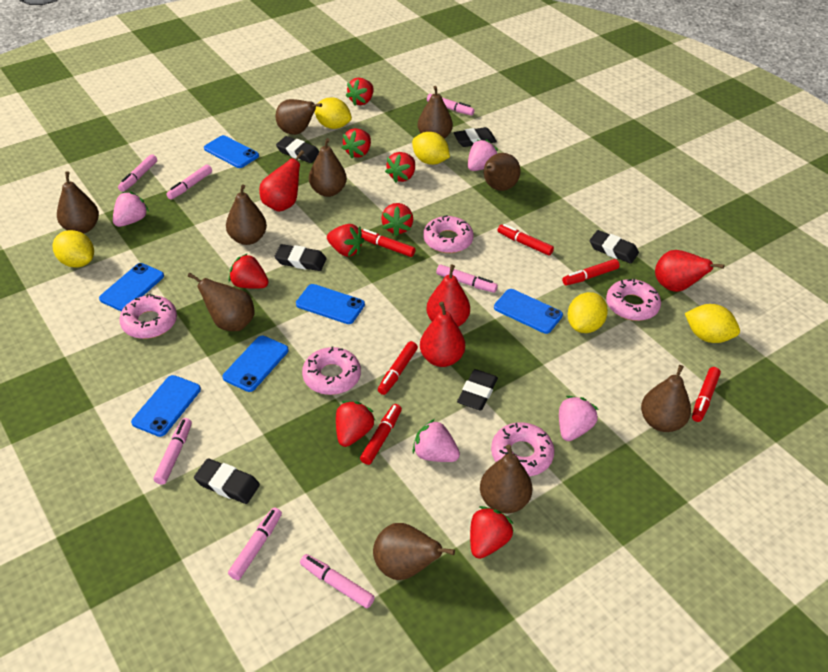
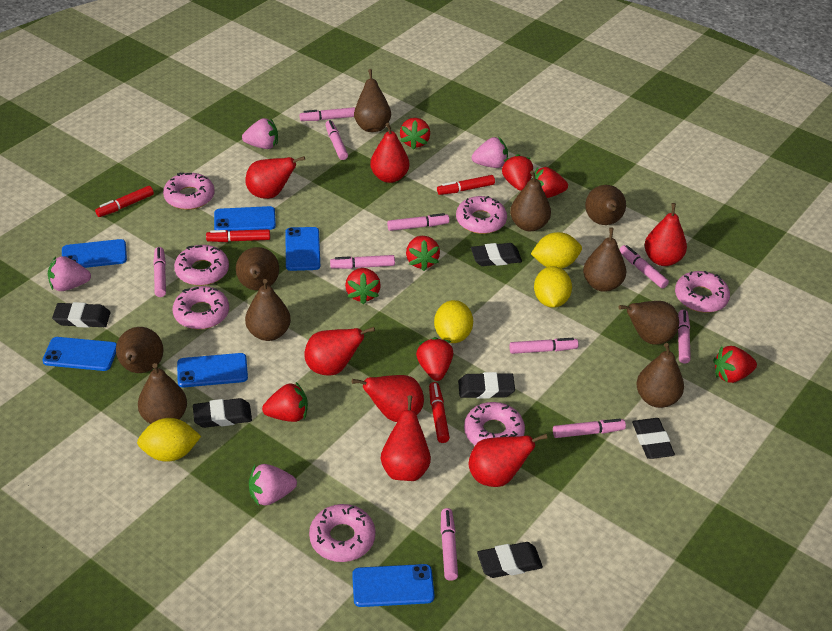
pink donut: 5 -> 7
pink marker: 7 -> 10
red marker: 6 -> 4
red pear: 4 -> 7
yellow lemon: 5 -> 4

